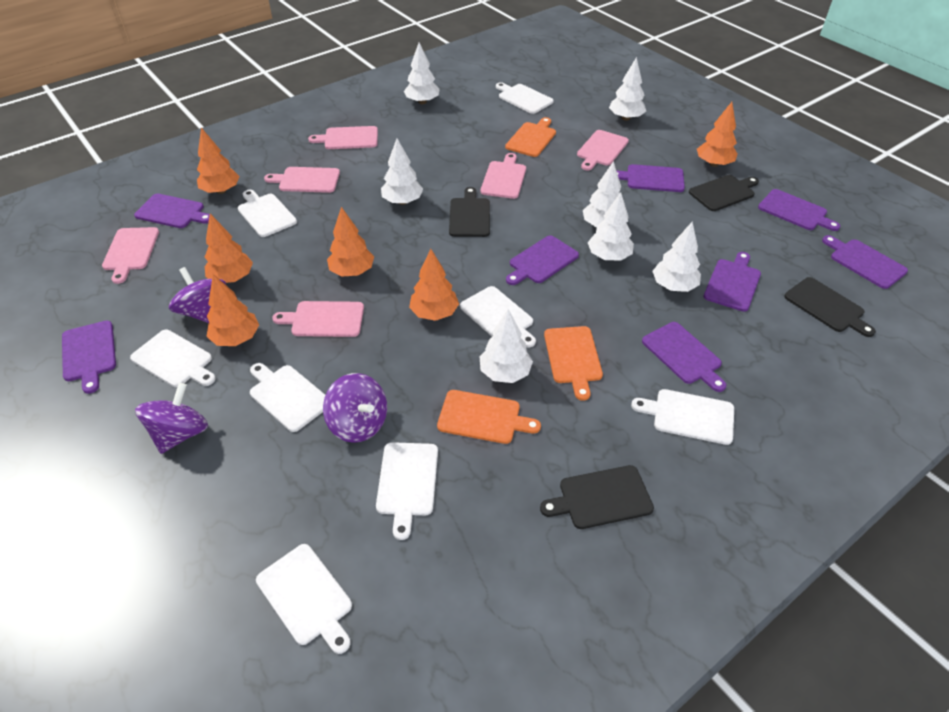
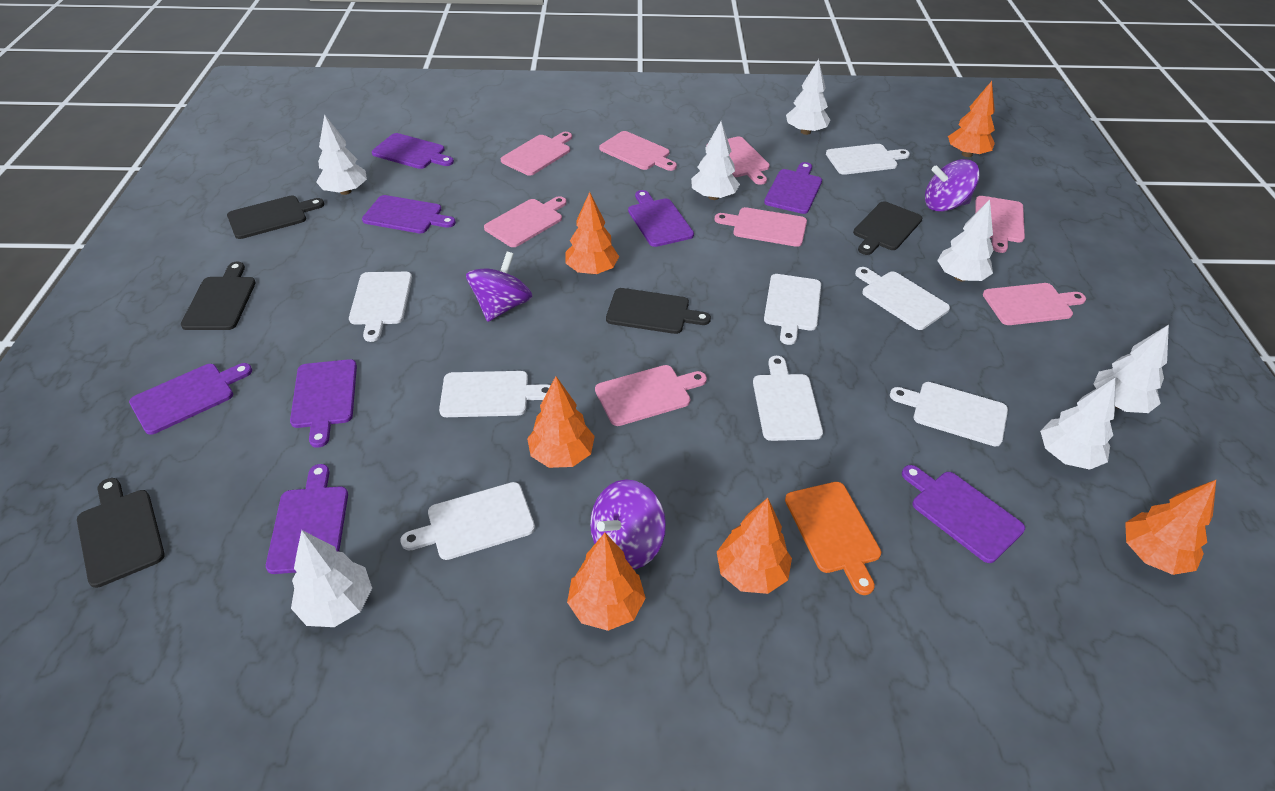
black cutting board: 4 -> 5
orange cutting board: 3 -> 1
pink cutting board: 6 -> 8

